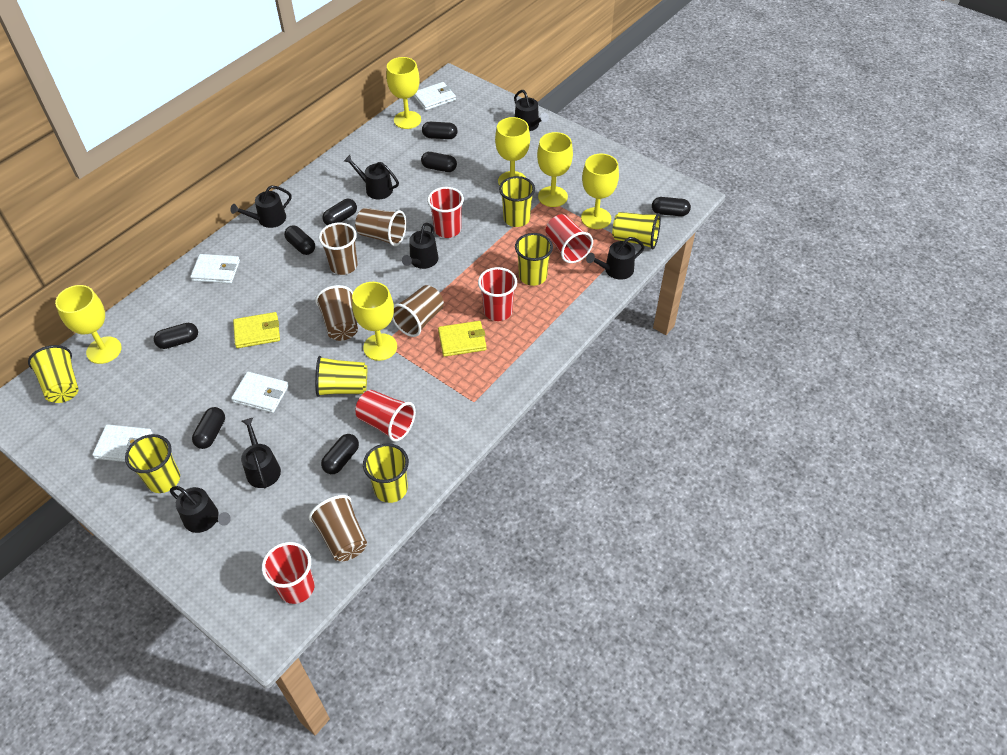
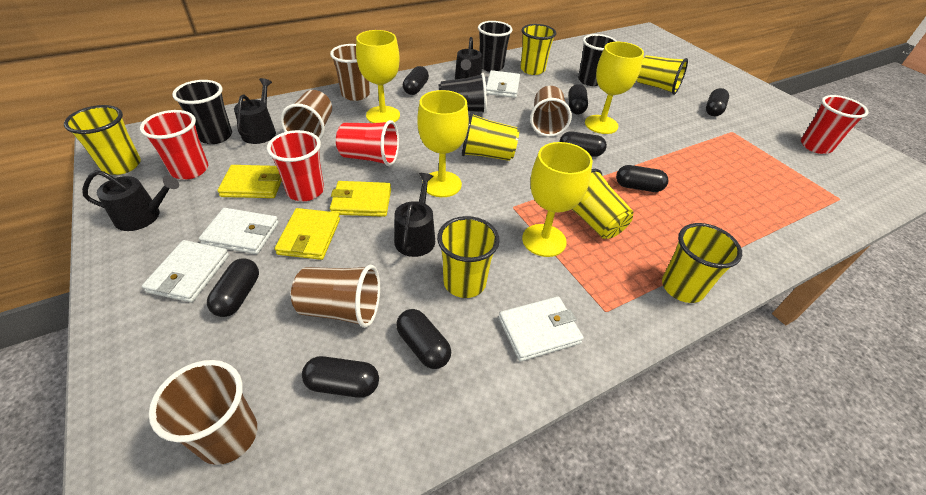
black cup: 0 -> 4
black watering can: 7 -> 4
red cup: 5 -> 4
yellow goblet: 6 -> 4
yellow wallet: 2 -> 3

